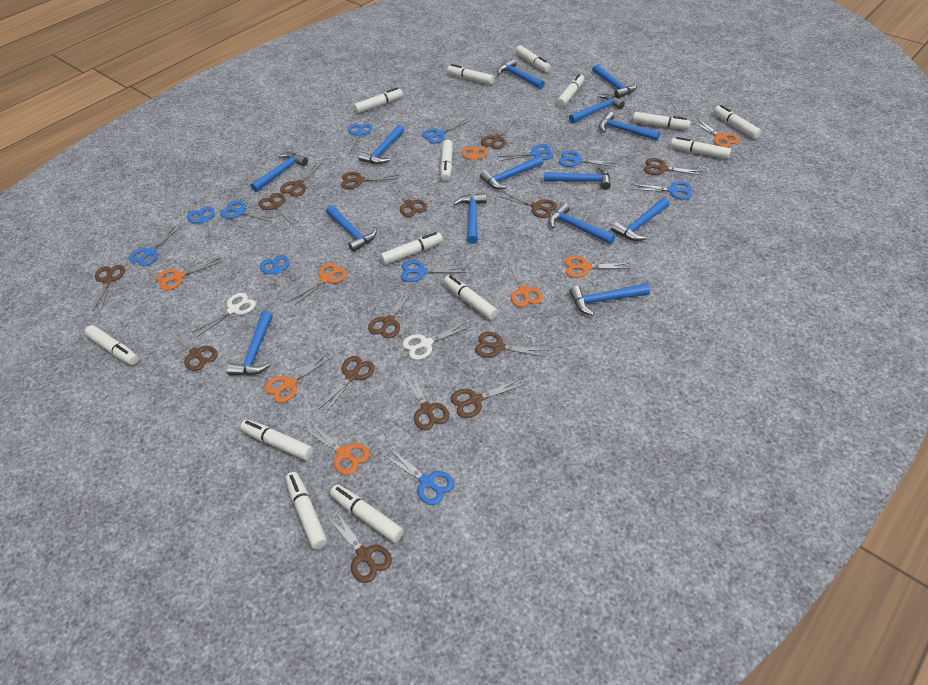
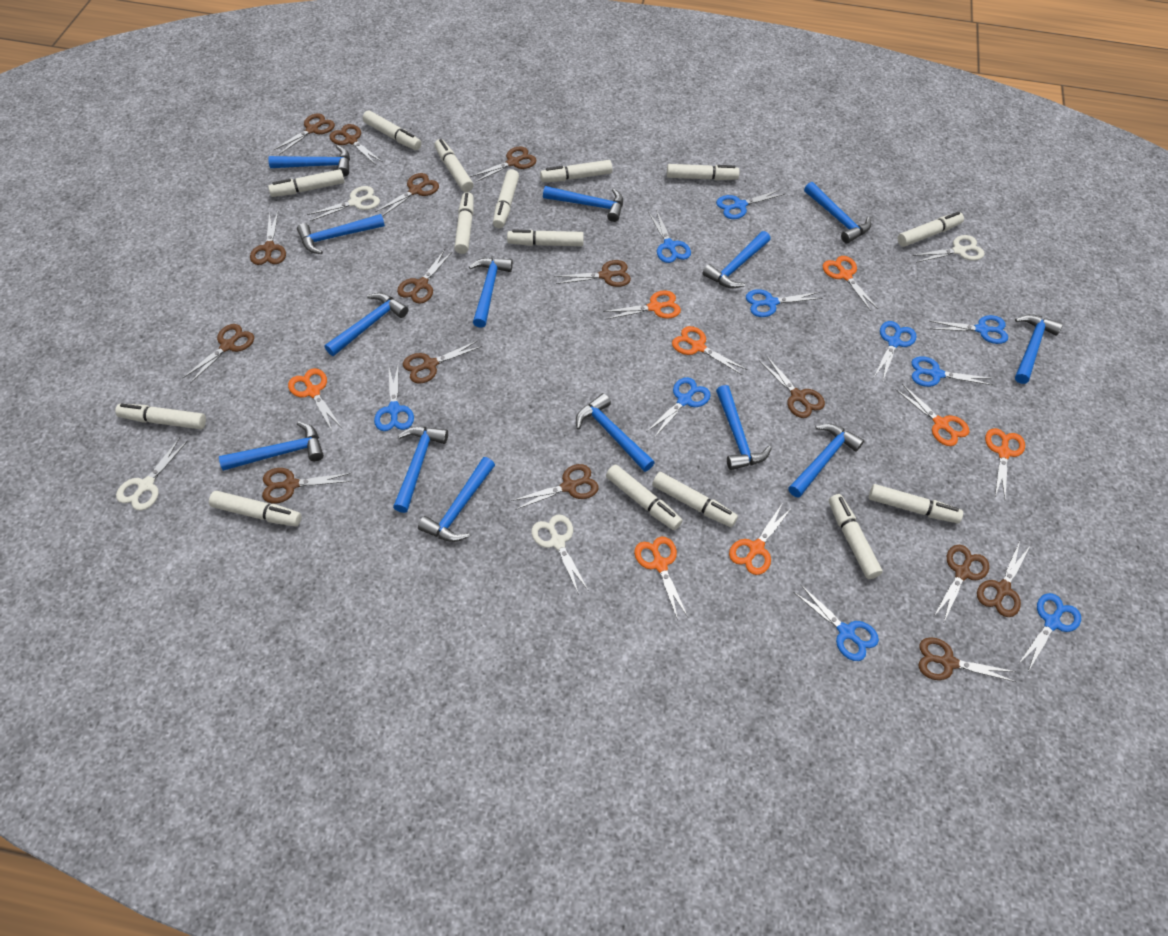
blue scissors: 11 -> 10
white marker: 14 -> 15
white scissors: 2 -> 4

